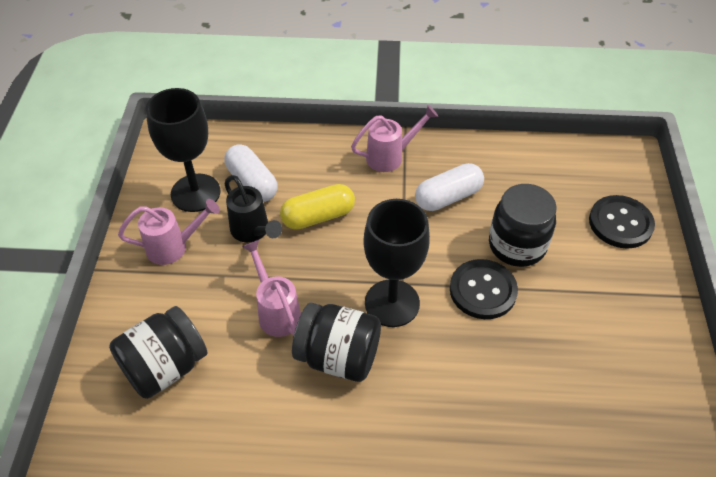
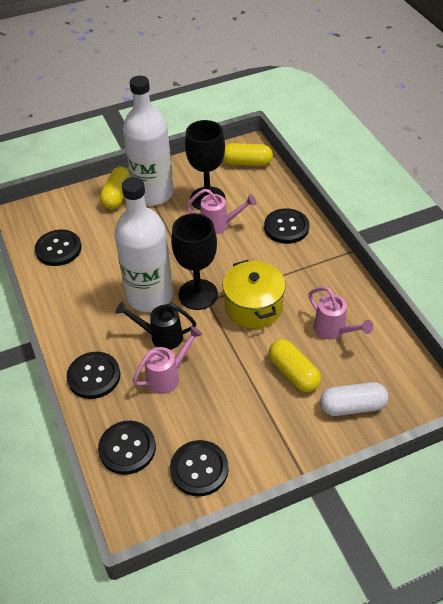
black button: 2 -> 5
black jar: 3 -> 0
white bottle: 0 -> 2
white capsule: 2 -> 1
yellow capsule: 1 -> 3
yellow pot: 0 -> 1

